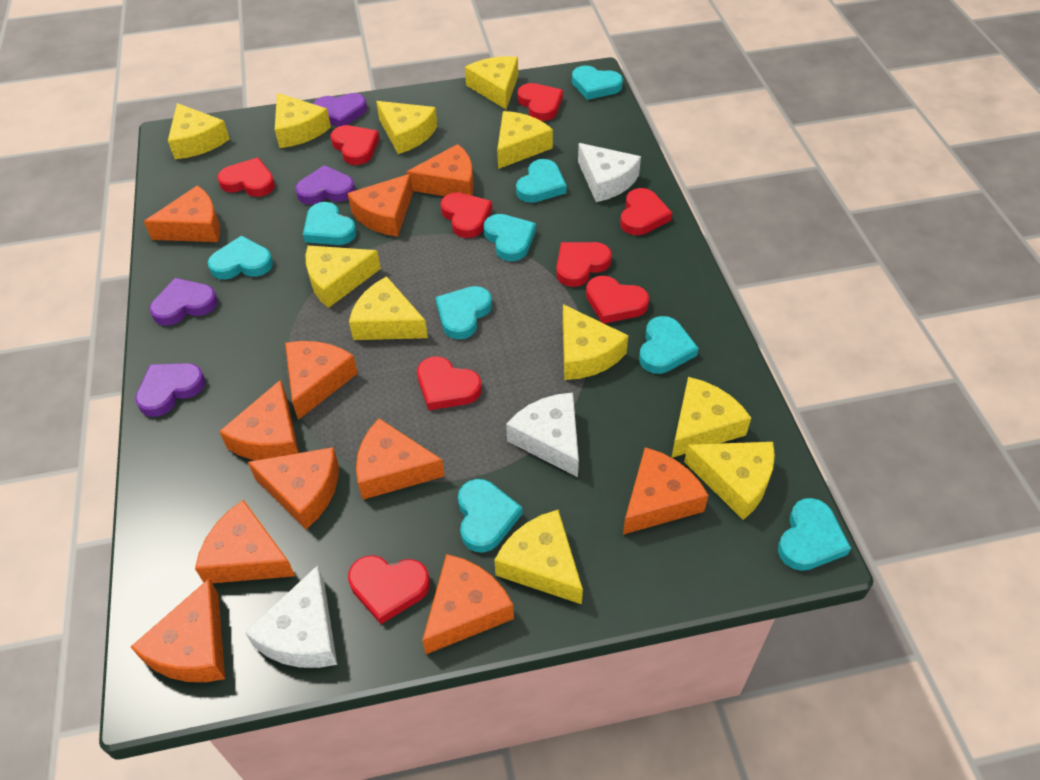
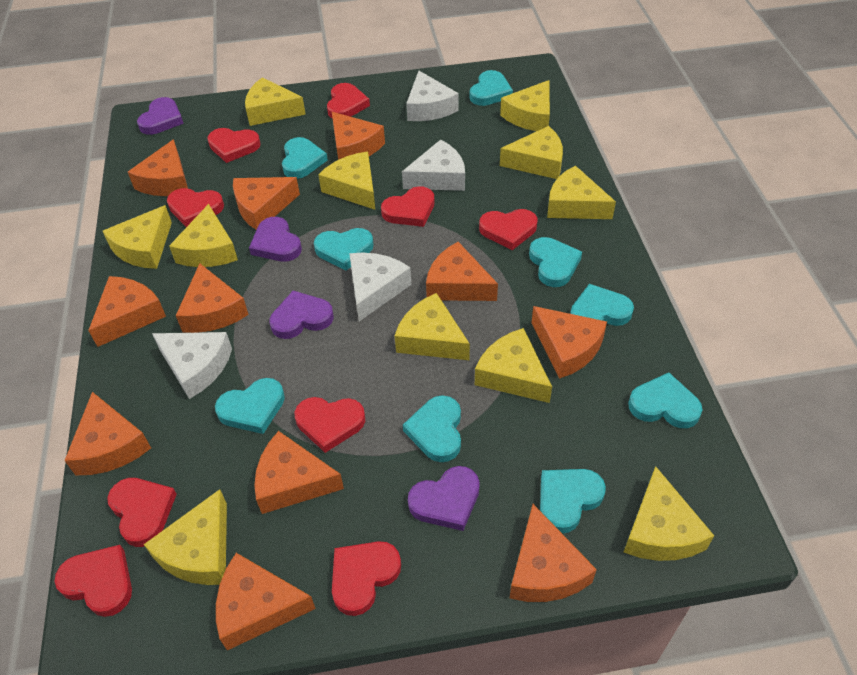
white cheese: 3 -> 4

